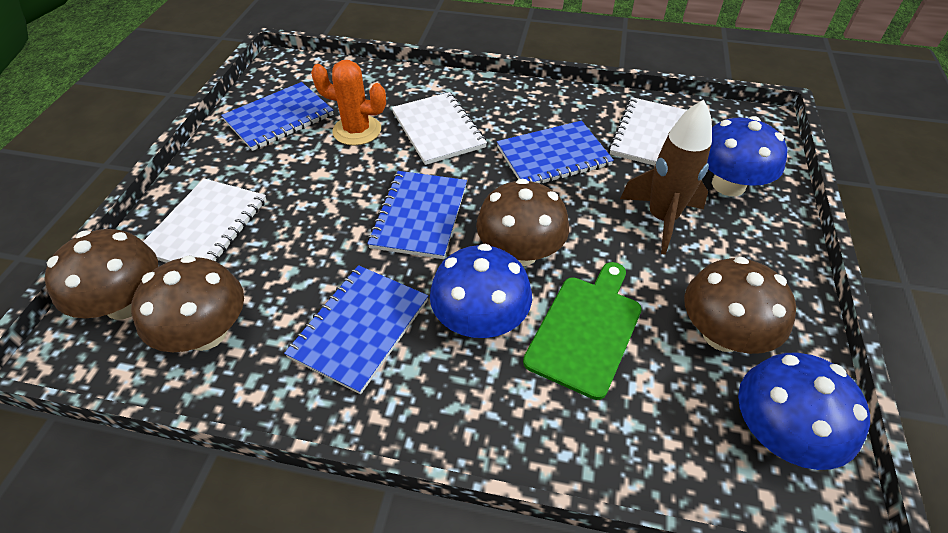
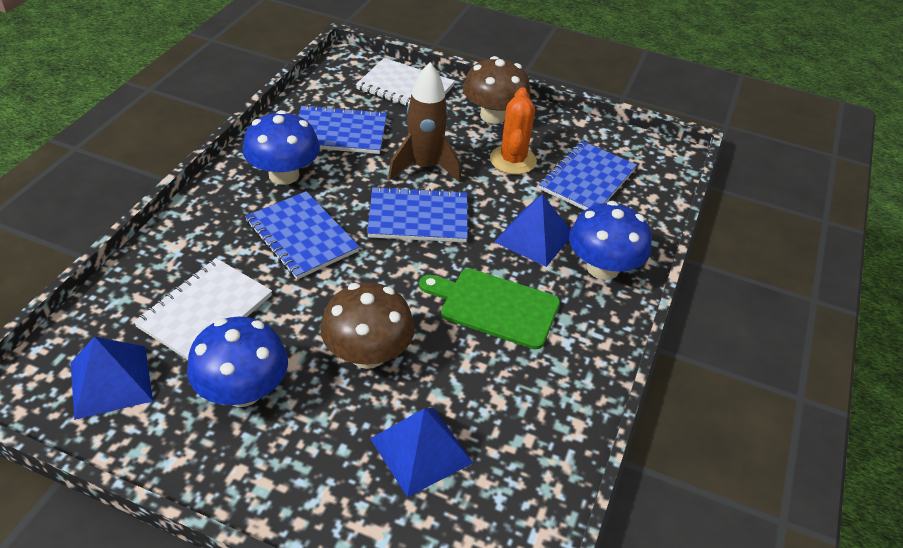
blue pyramid: 0 -> 3
brown mushroom: 4 -> 2
white notebook: 3 -> 2

